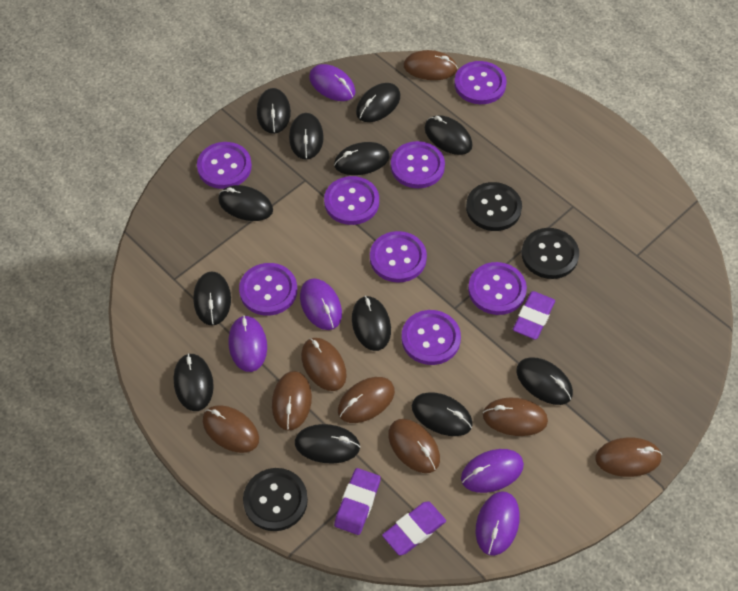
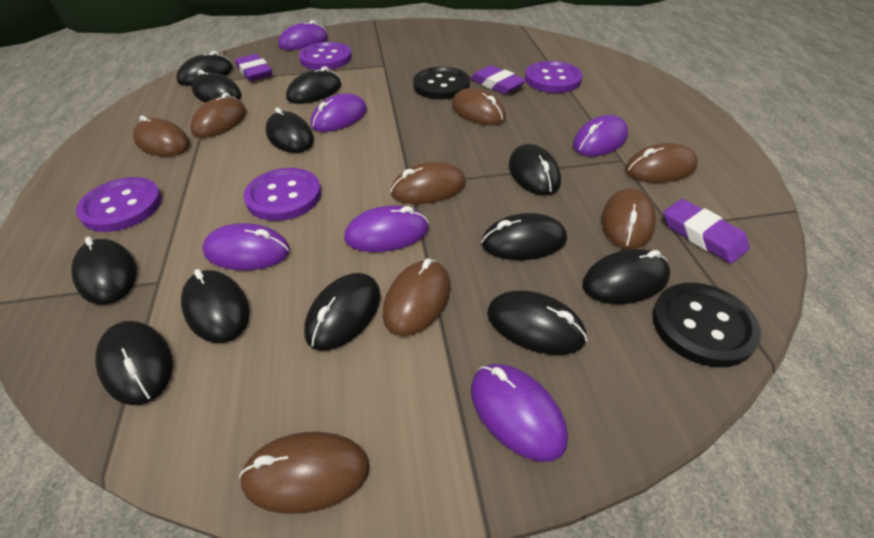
black button: 3 -> 2
purple button: 8 -> 4
purple mouse: 5 -> 6

